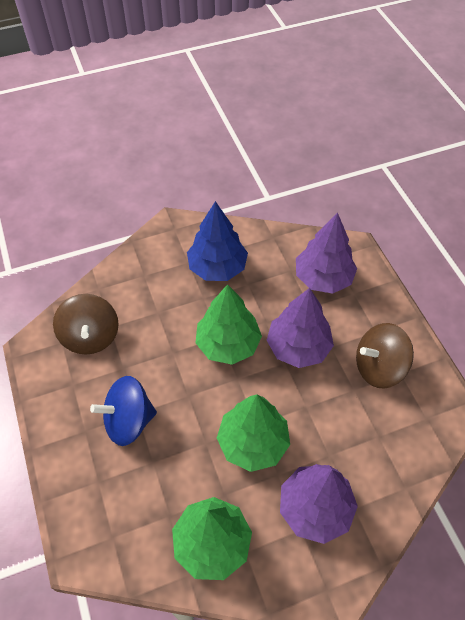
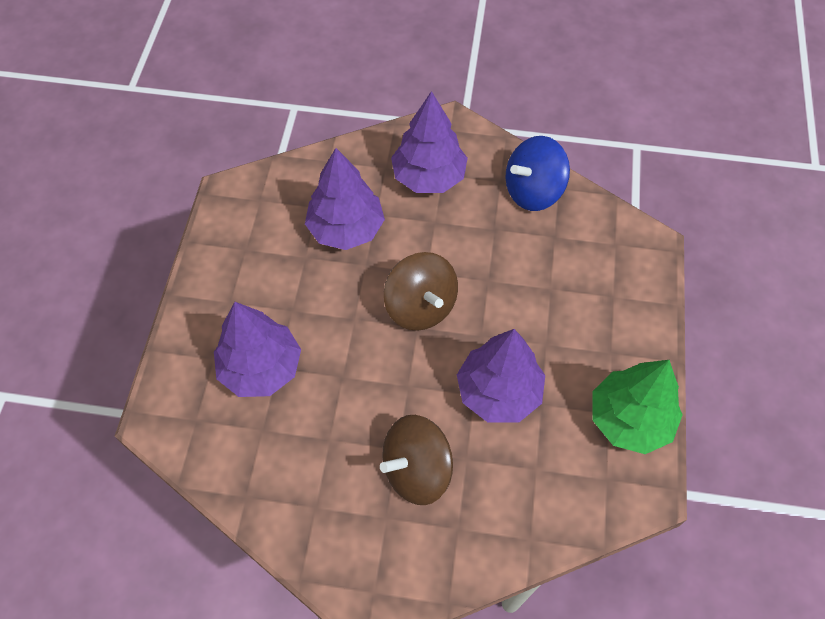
blue tree: 1 -> 0
green tree: 3 -> 1
purple tree: 3 -> 4

